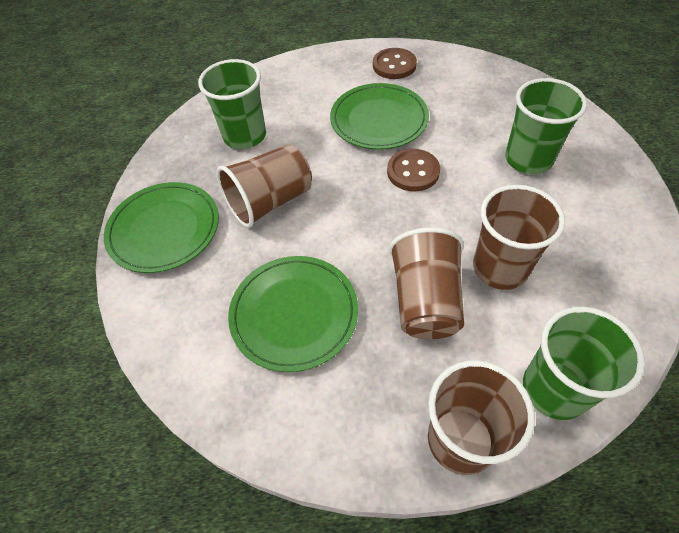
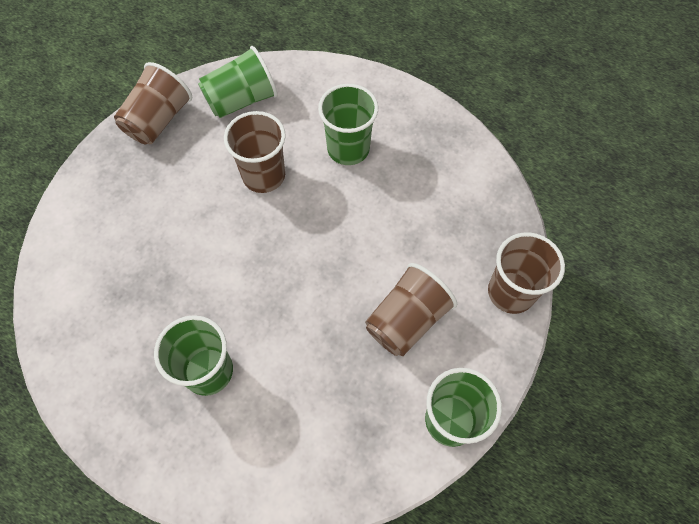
brown button: 2 -> 0
green cup: 3 -> 4
green plate: 3 -> 0

